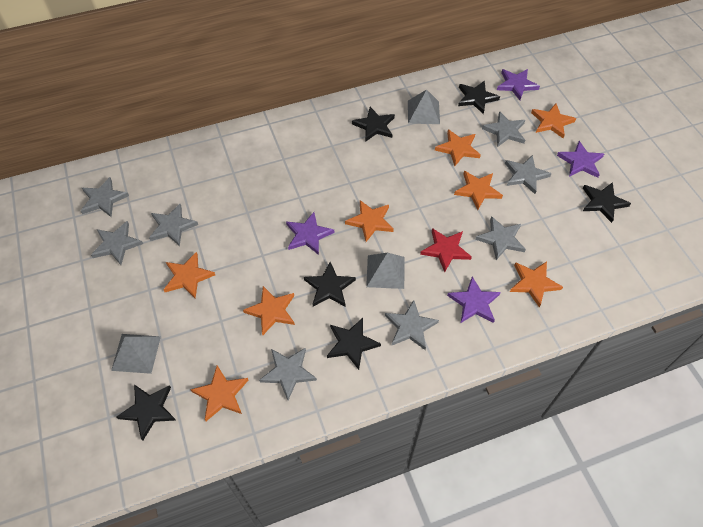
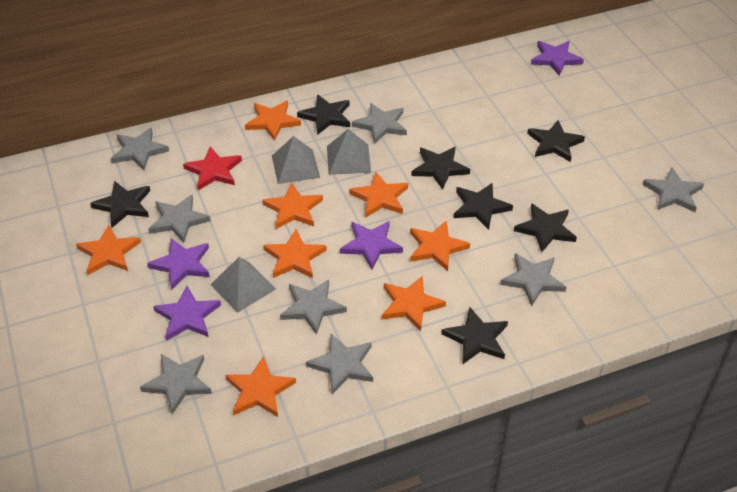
black star: 6 -> 7

